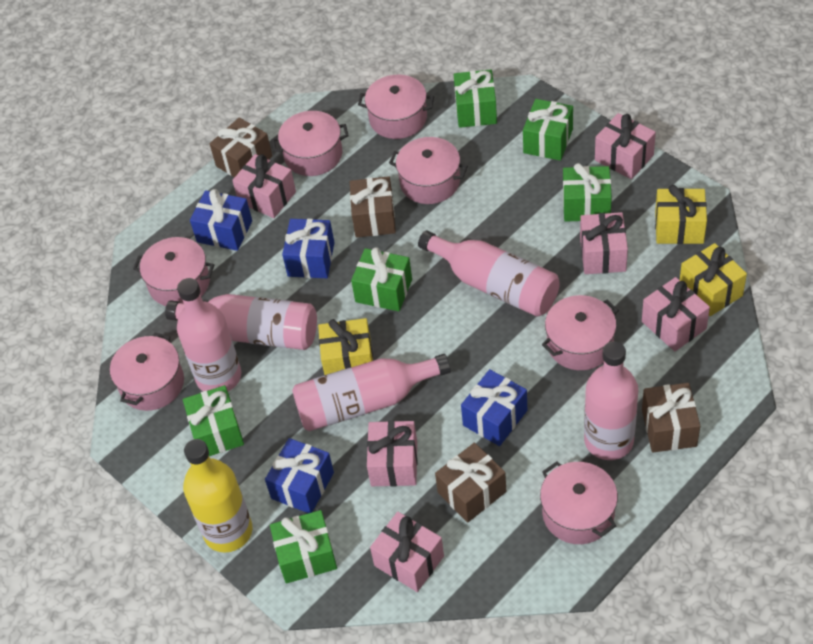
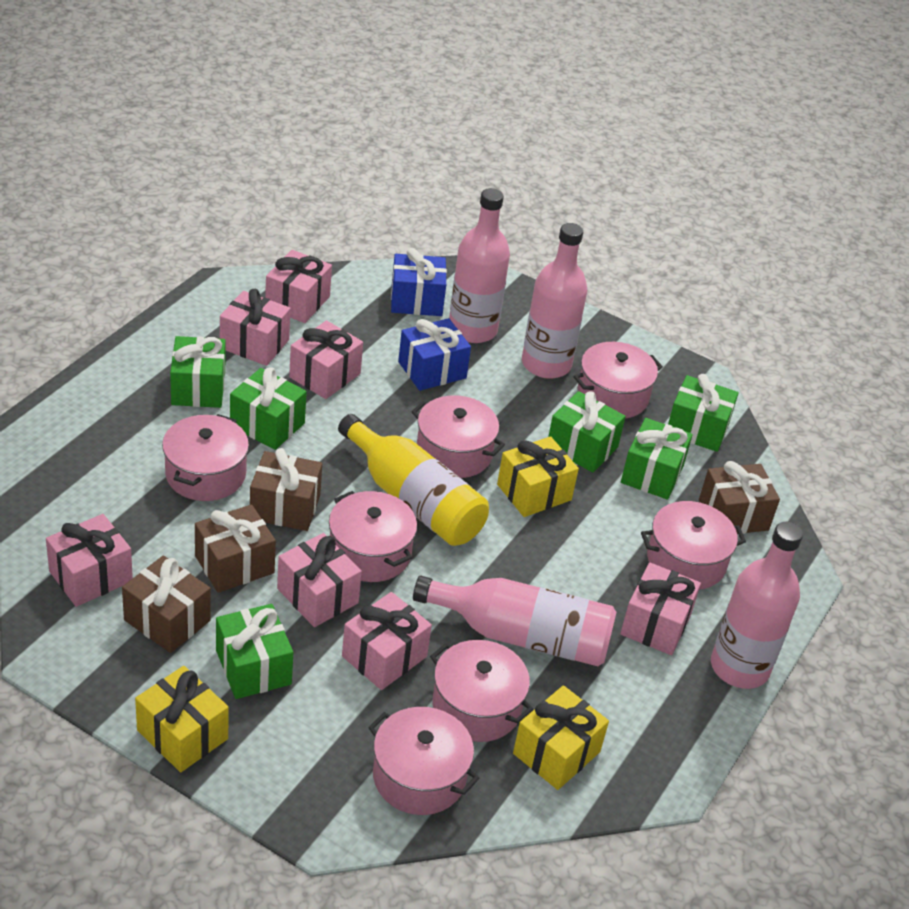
blue gift: 4 -> 2
pink bottle: 5 -> 4
pink gift: 6 -> 7

